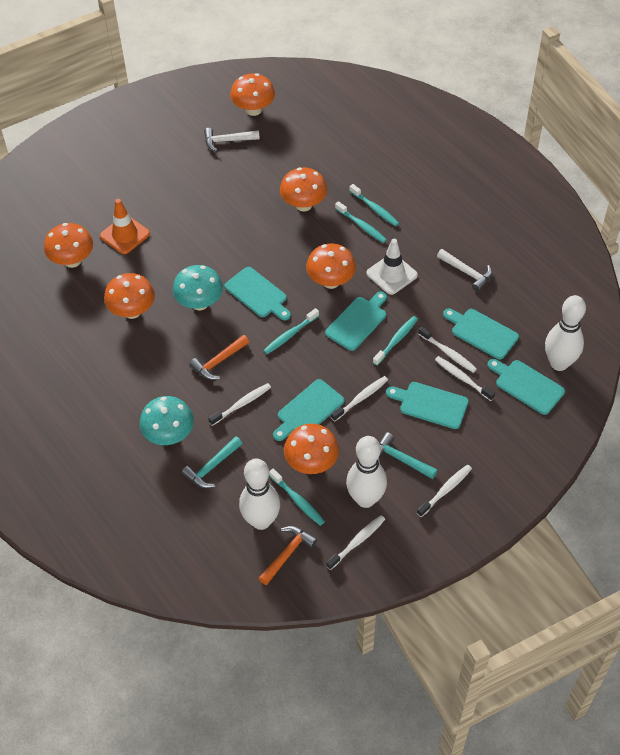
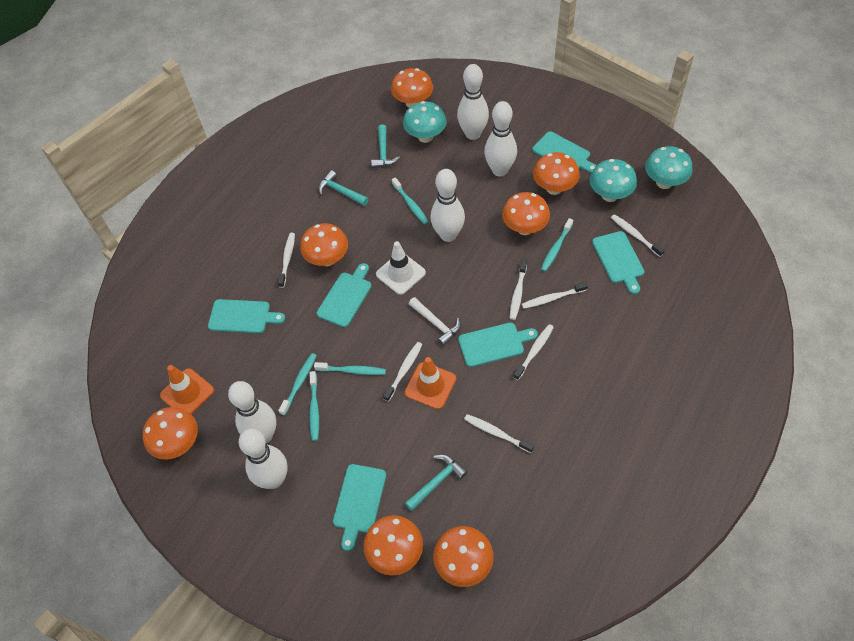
orange hammer: 2 -> 0
orange mushroom: 6 -> 7
orange traffic cone: 1 -> 2
turquoise hammer: 2 -> 3
turquoise mushroom: 2 -> 3
white bowling pin: 3 -> 5
white hammer: 2 -> 1
white toothbrush: 6 -> 7

